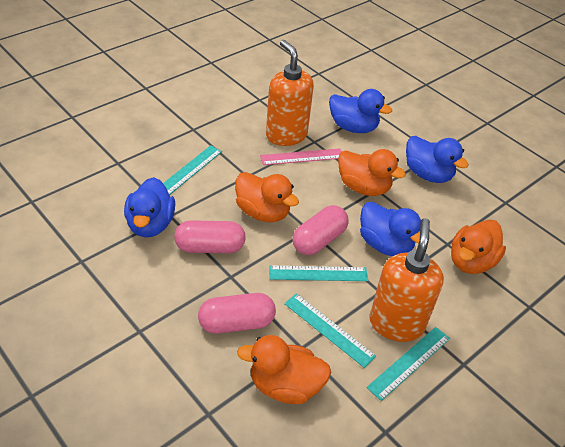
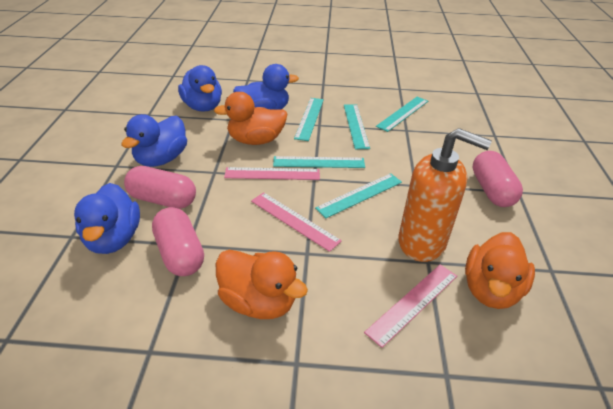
orange duck: 4 -> 3
orange soap dispenser: 2 -> 1
pink ruler: 1 -> 3
turquoise ruler: 4 -> 5

